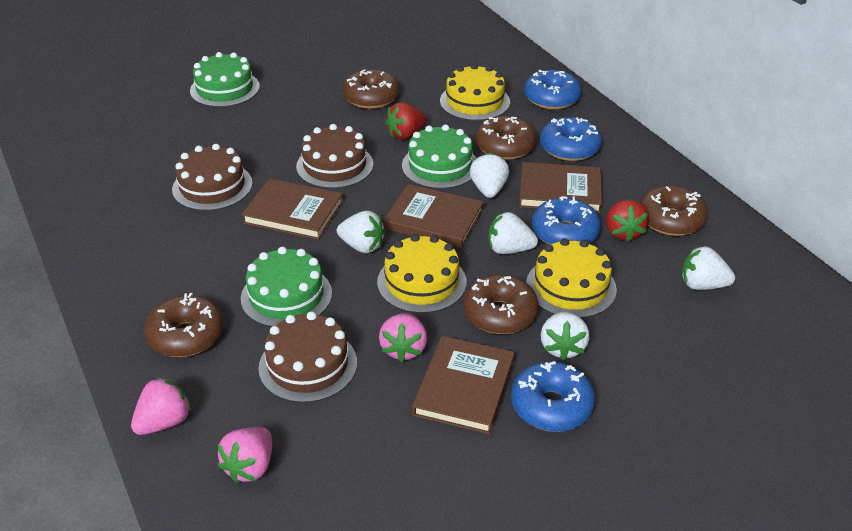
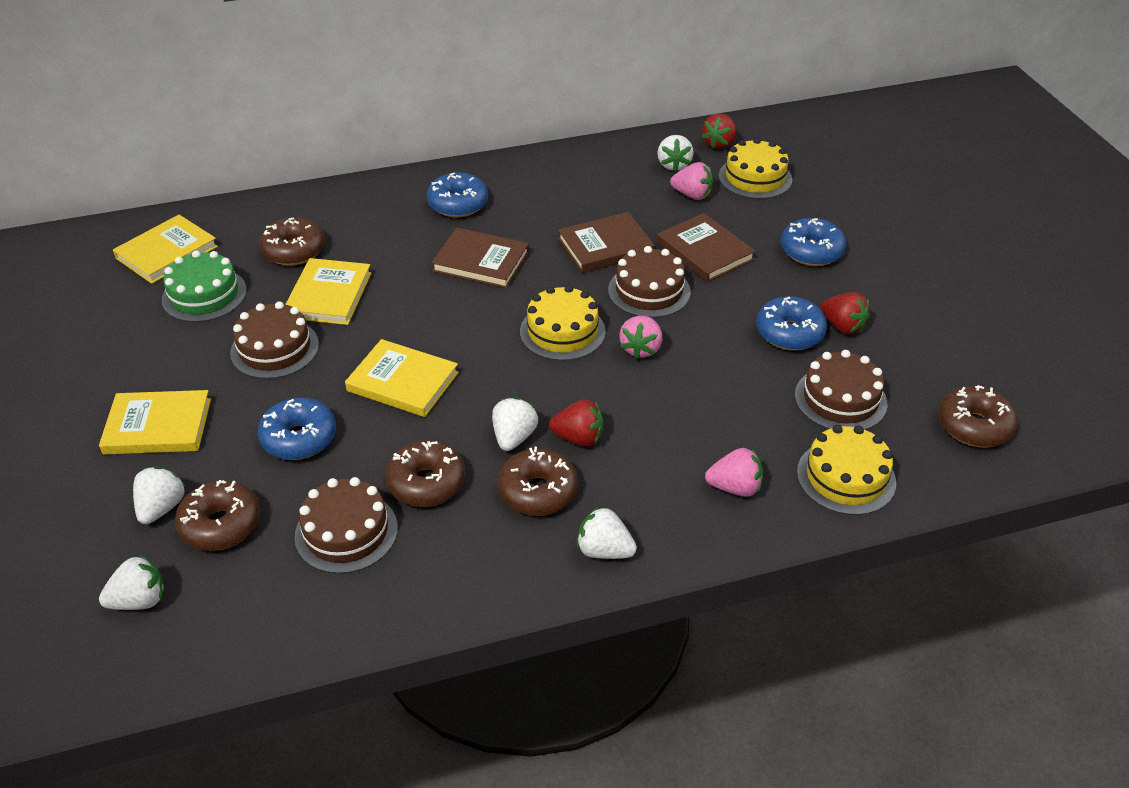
brown book: 4 -> 3
brown cake: 3 -> 4
green cake: 3 -> 1
red strawberry: 2 -> 3
yellow book: 0 -> 4

